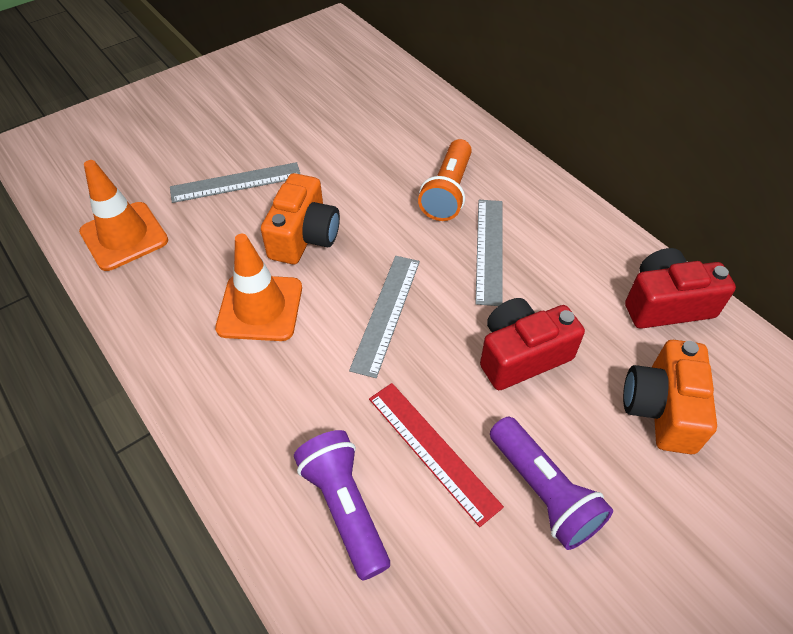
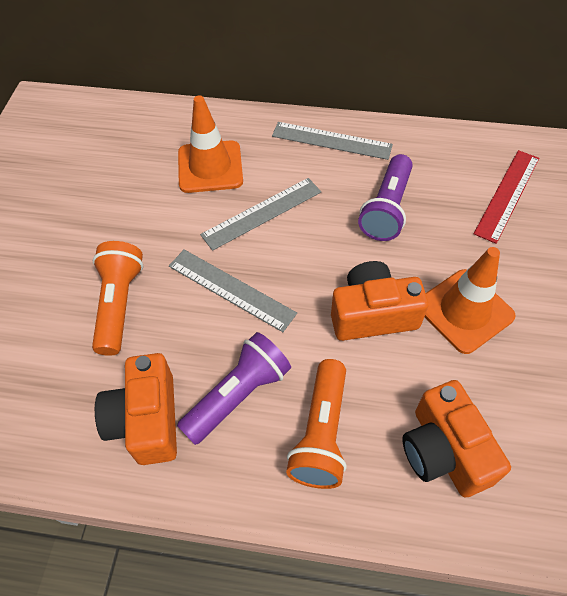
orange camera: 2 -> 3
orange flashlight: 1 -> 2
red camera: 2 -> 0

